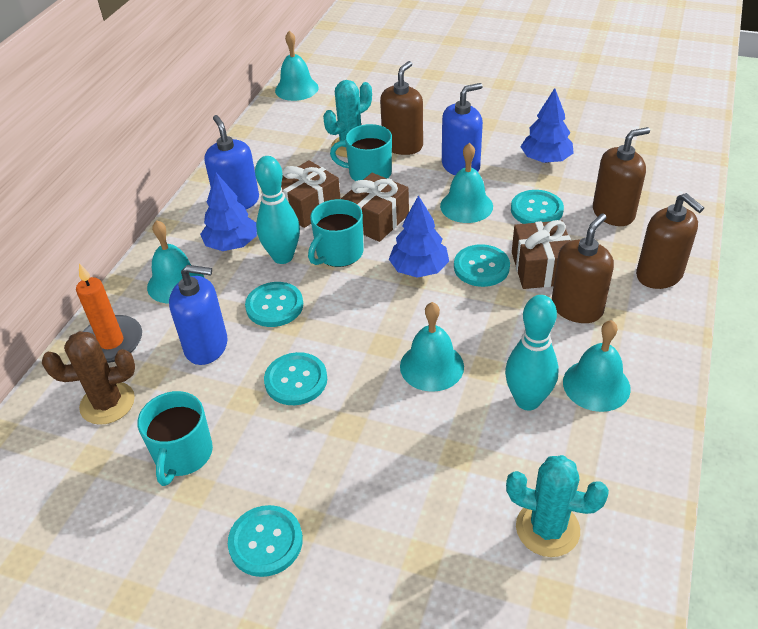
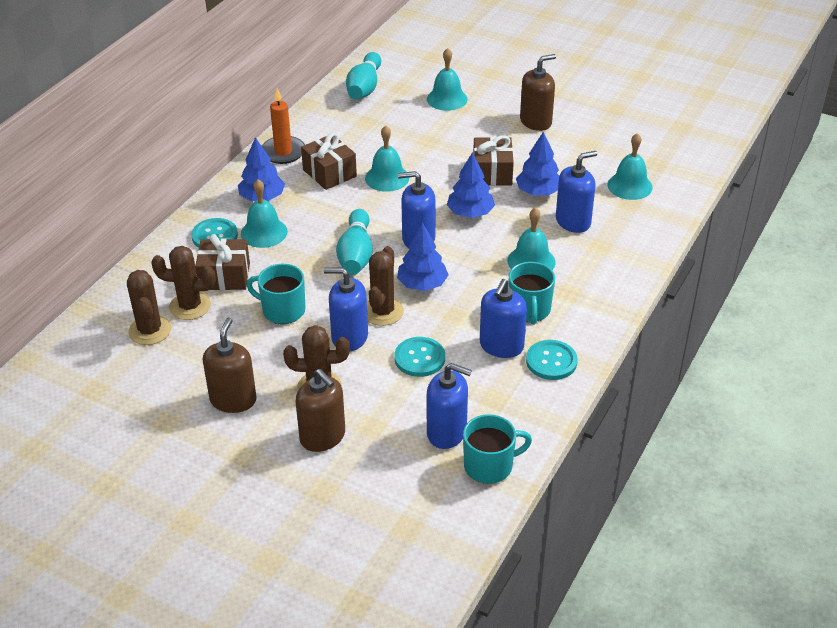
blue soap dispenser: 3 -> 5
blue tree: 3 -> 4
brown cactus: 1 -> 4
brown soap dispenser: 4 -> 3
turquoise button: 5 -> 3
turquoise cactus: 2 -> 0

